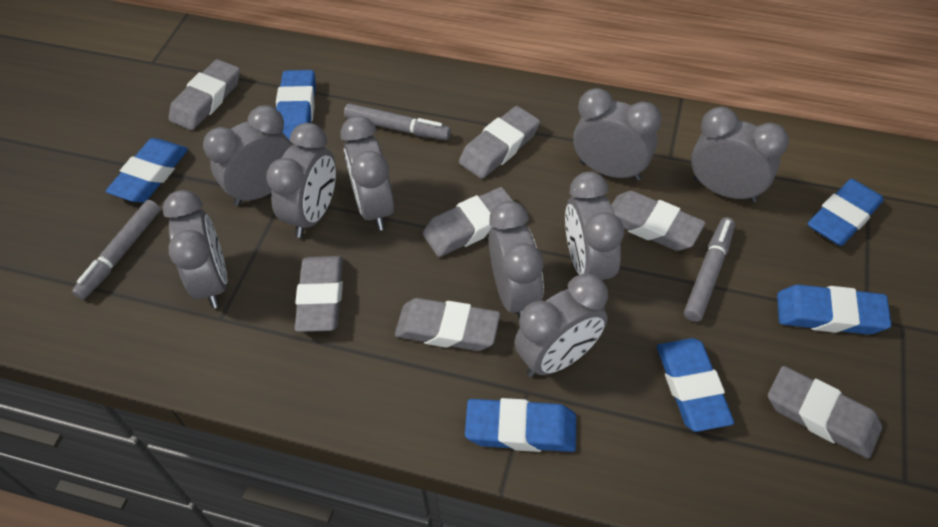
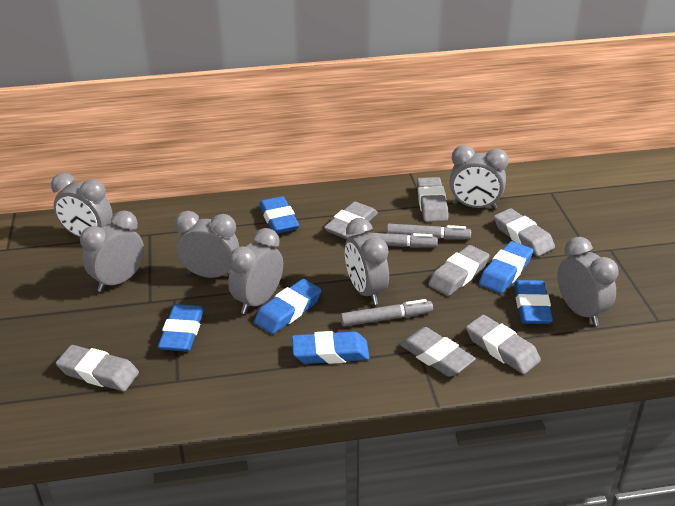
grey clock: 9 -> 7

